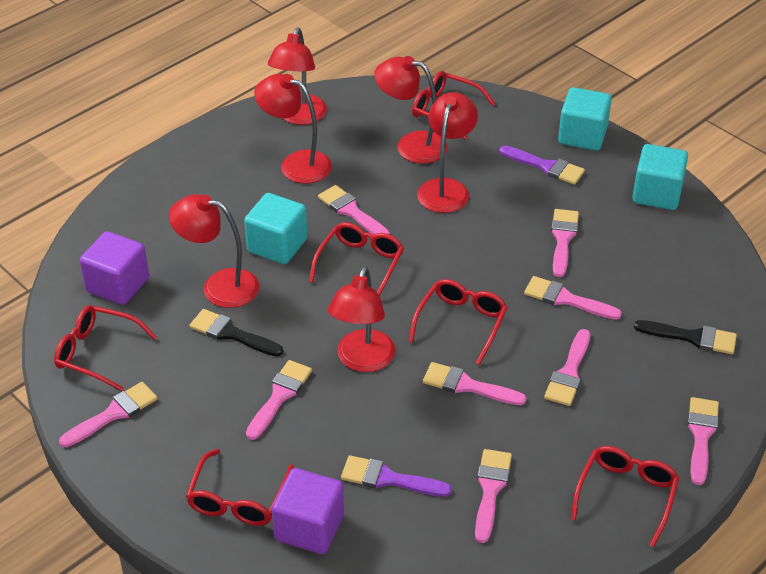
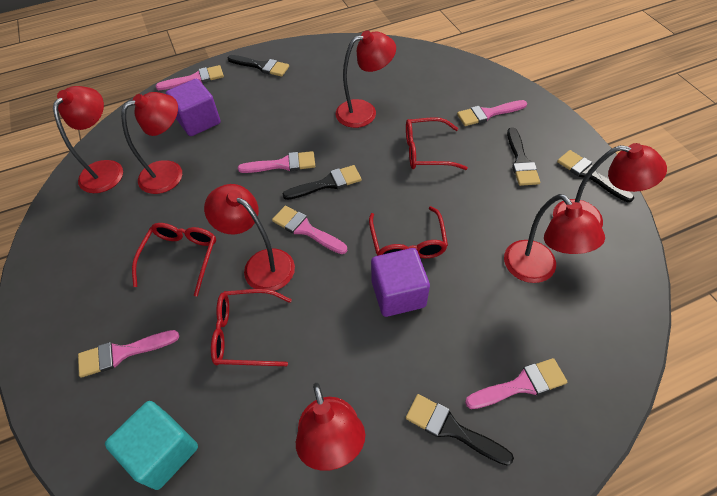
black brush: 2 -> 5
pink brush: 9 -> 6
purple brush: 2 -> 0
red glasses: 6 -> 4
red lamp: 6 -> 7
turquoise cube: 3 -> 1

